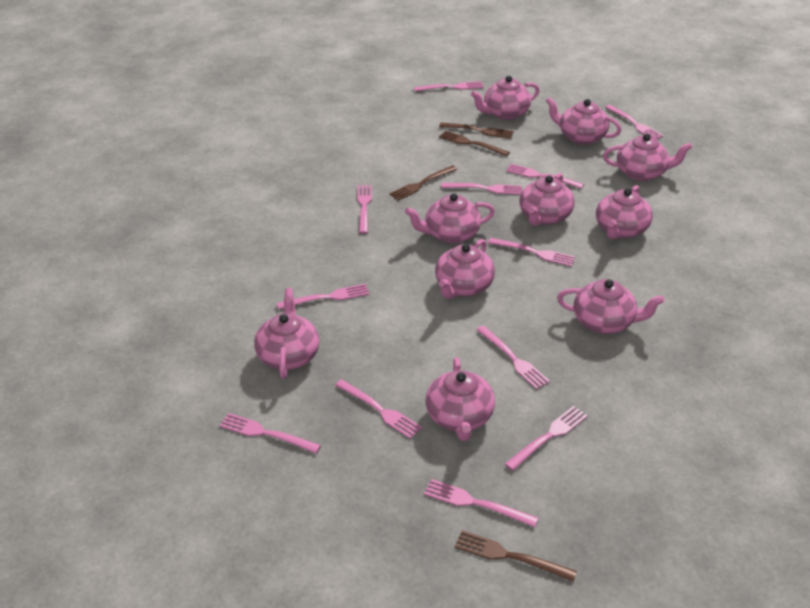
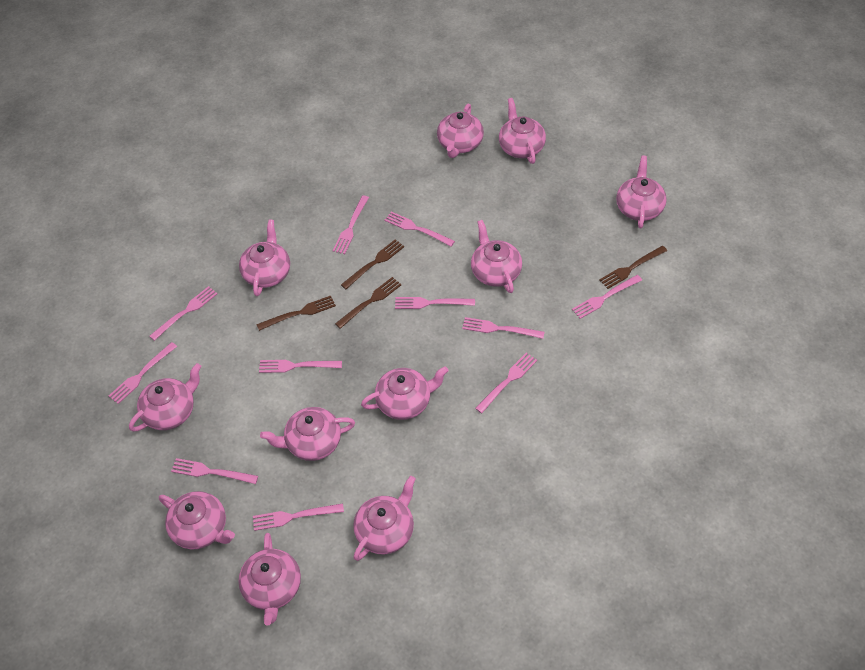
pink fork: 12 -> 11
pink teapot: 10 -> 11

